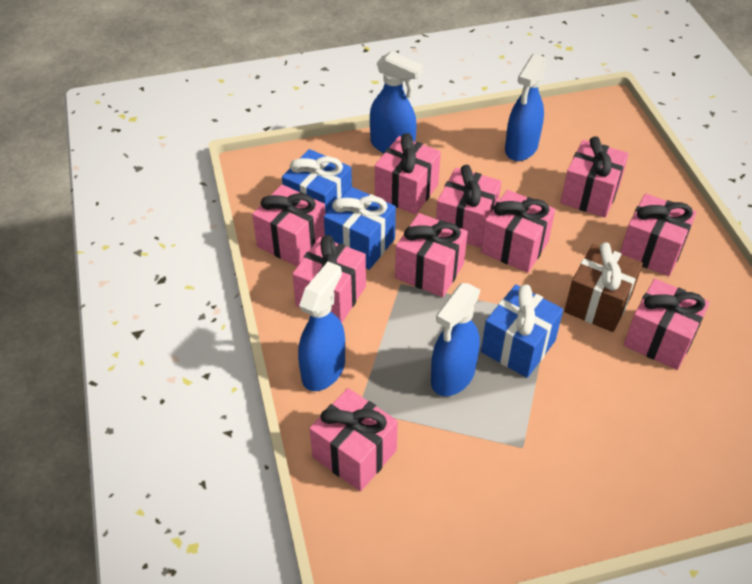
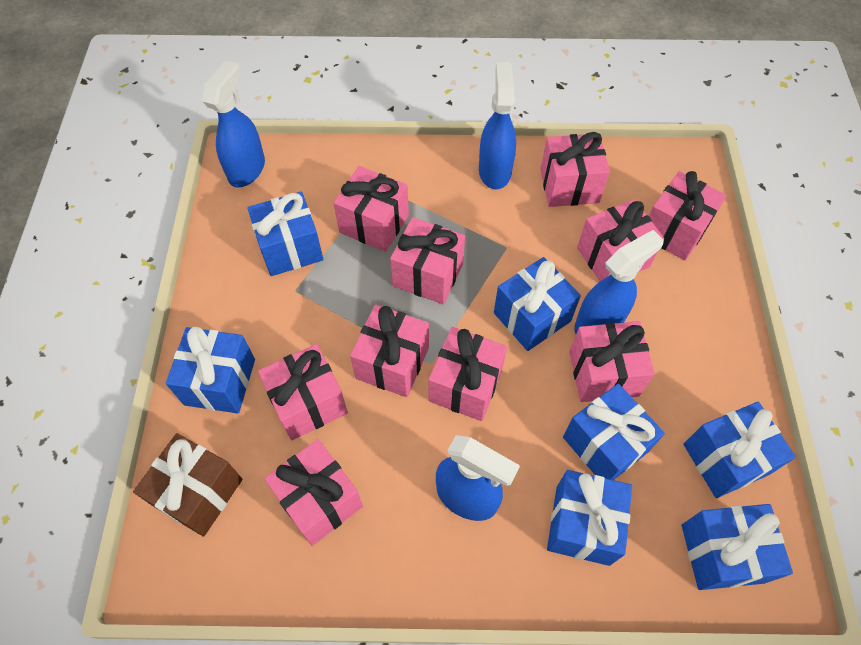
blue gift: 3 -> 7

